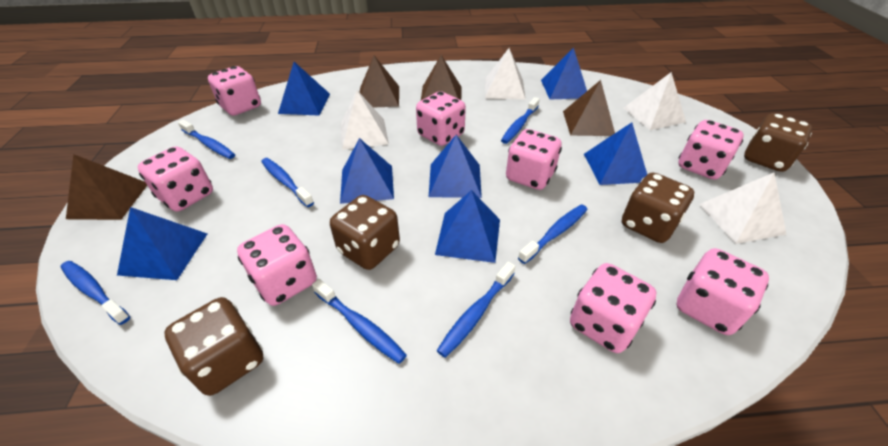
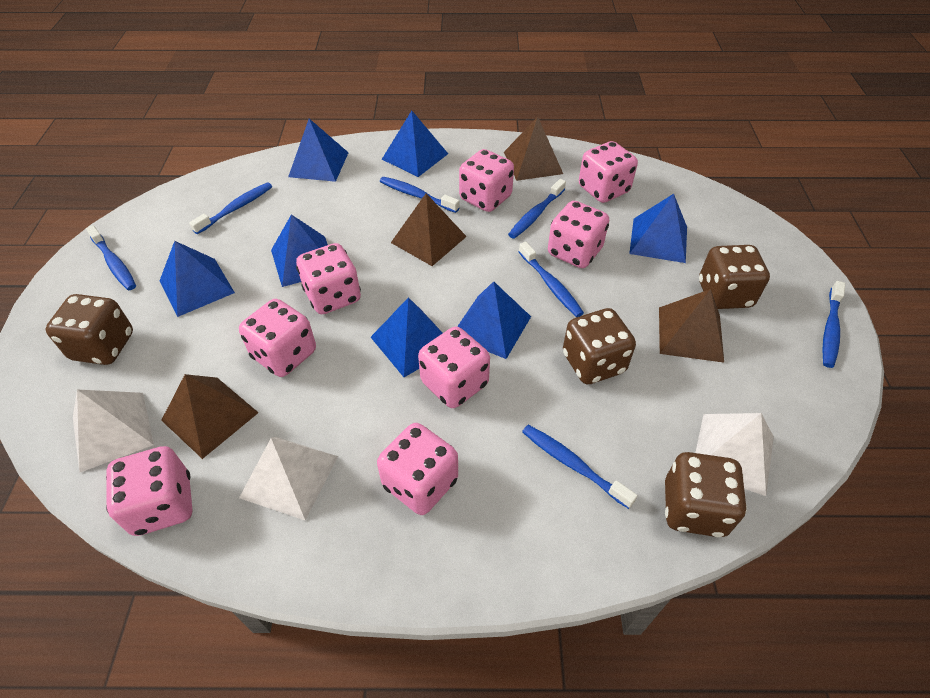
white pyramid: 4 -> 3

